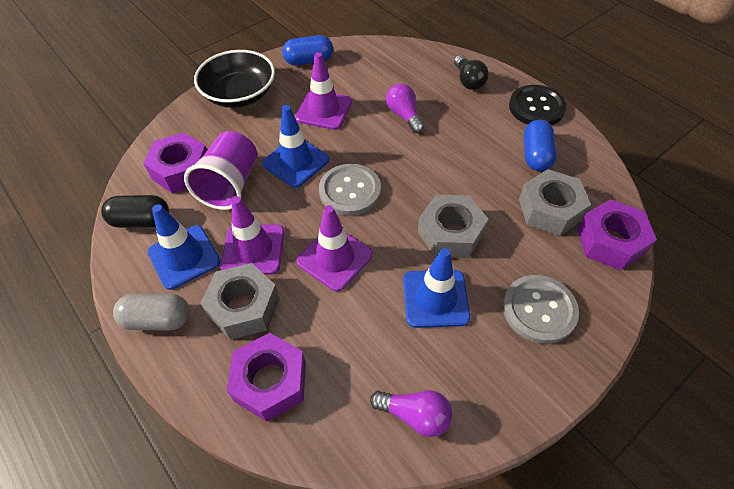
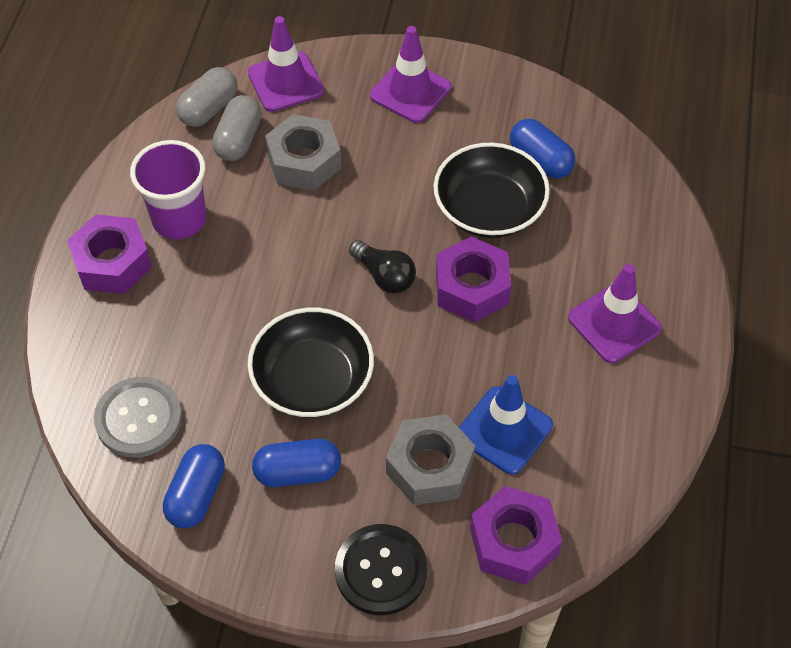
black bowl: 1 -> 2
black capsule: 1 -> 0
blue capsule: 2 -> 3
blue traffic cone: 3 -> 1
grey button: 2 -> 1
grey capsule: 1 -> 2
grey nut: 3 -> 2
purple light bulb: 2 -> 0

